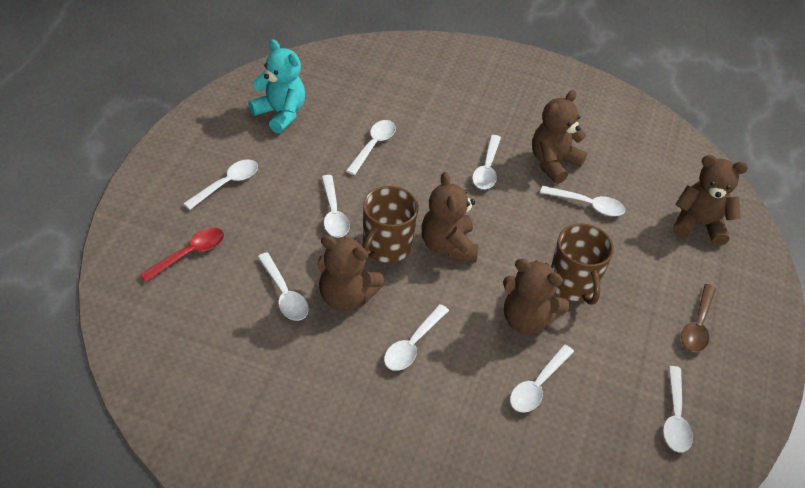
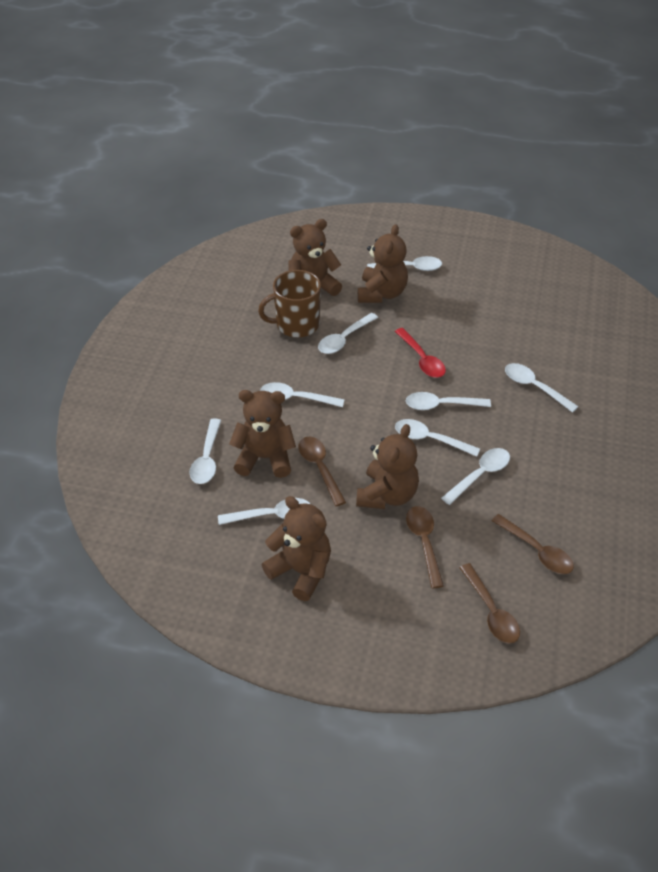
brown mug: 2 -> 1
brown spoon: 1 -> 4
turquoise teddy bear: 1 -> 0

